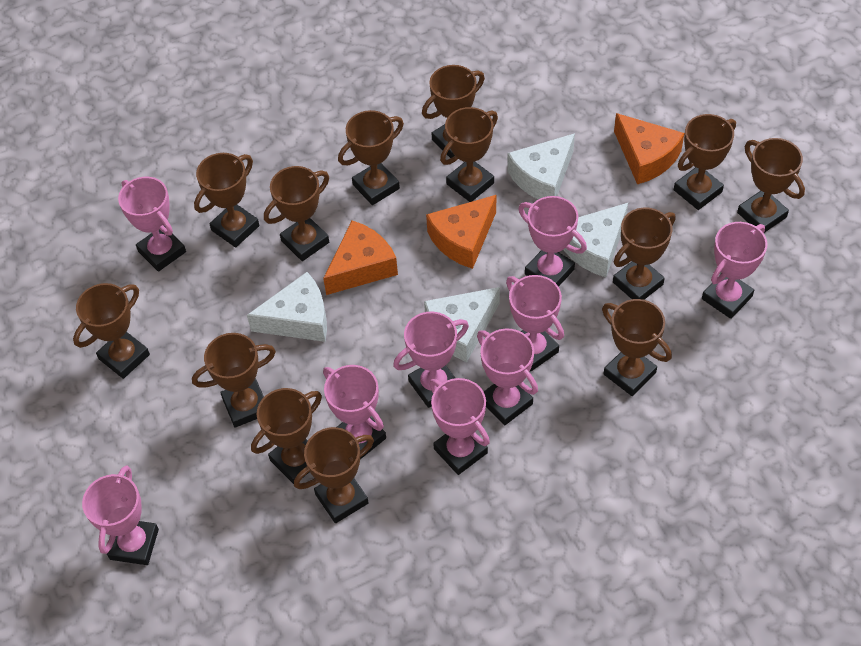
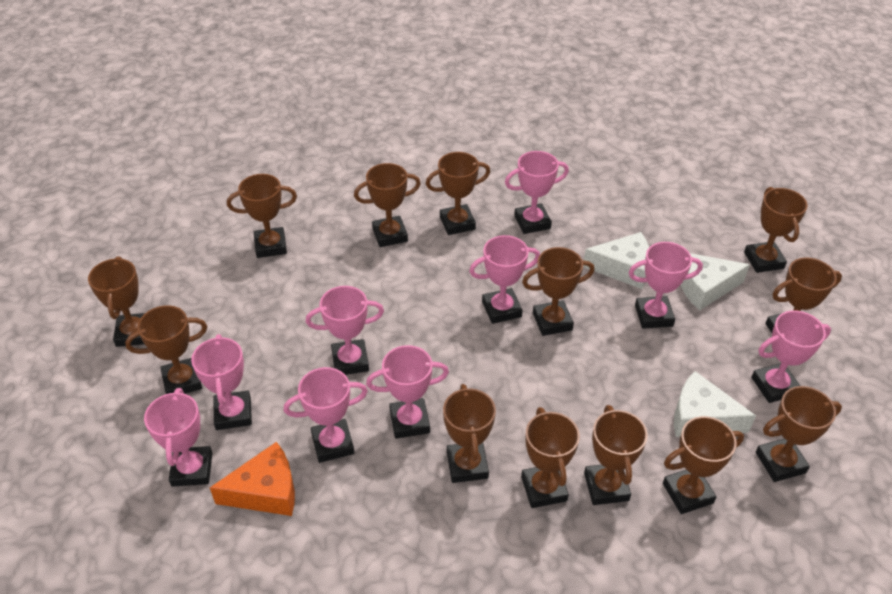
orange cheese: 3 -> 1
white cheese: 4 -> 3

